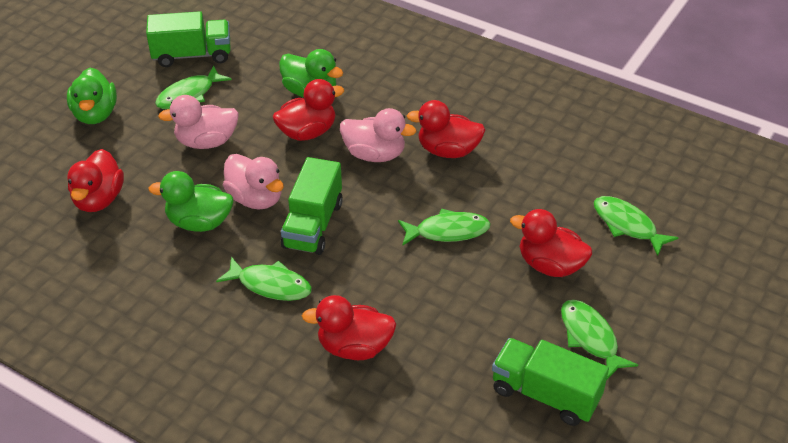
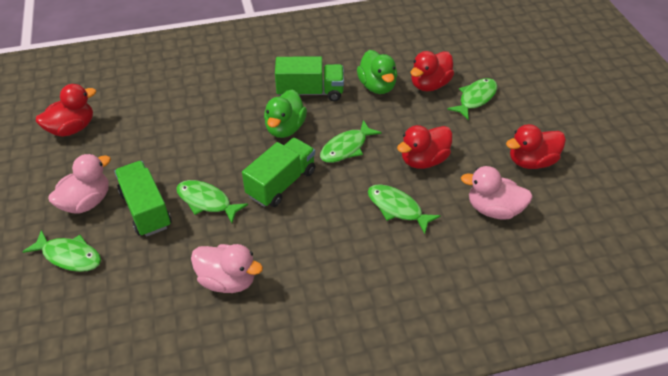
green duck: 3 -> 2
red duck: 5 -> 4

